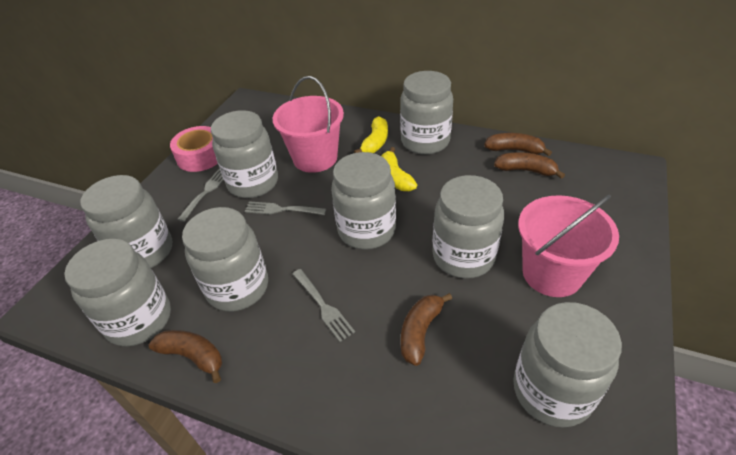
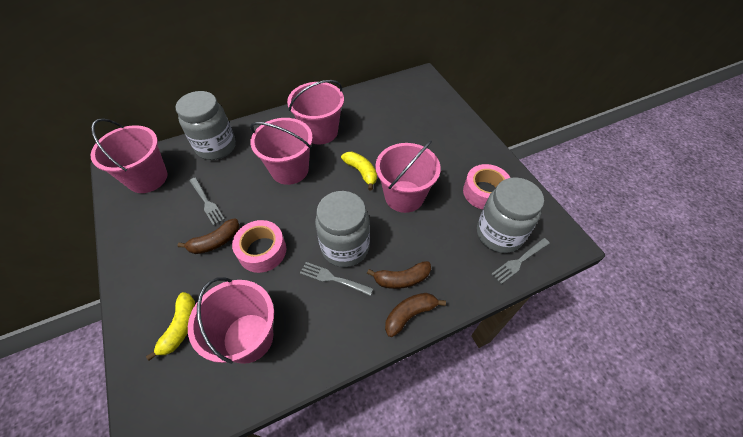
brown banana: 4 -> 3
grey jar: 8 -> 3
pink bucket: 2 -> 5
pink tape: 1 -> 2

